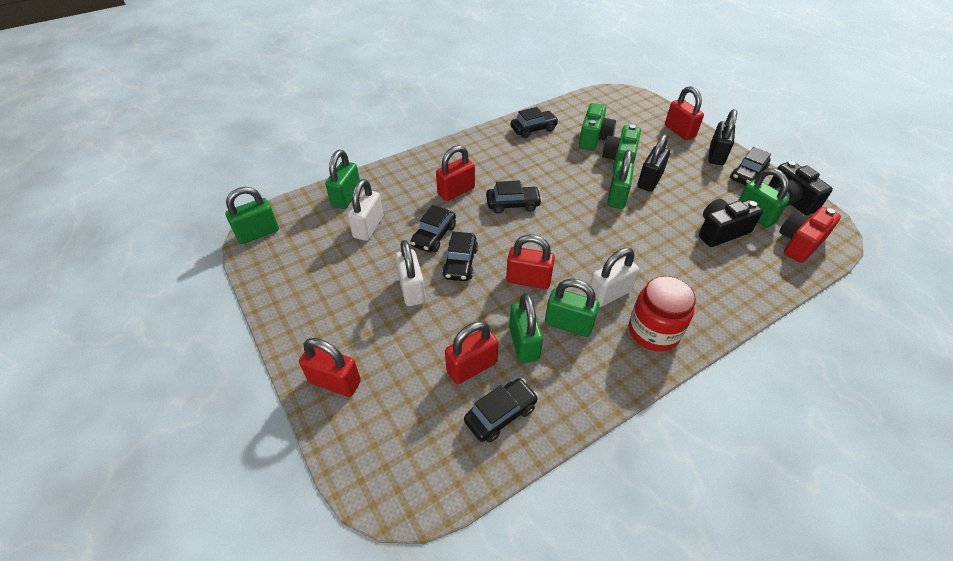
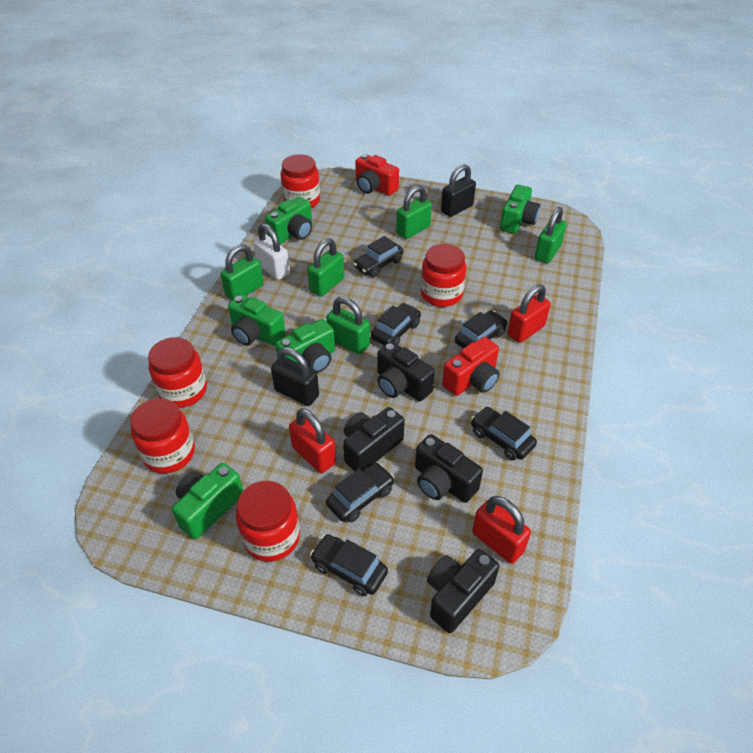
black camera: 2 -> 4
green camera: 2 -> 5
green padlock: 6 -> 5
red camera: 1 -> 2
red jar: 1 -> 5
red padlock: 5 -> 3
white padlock: 3 -> 1

